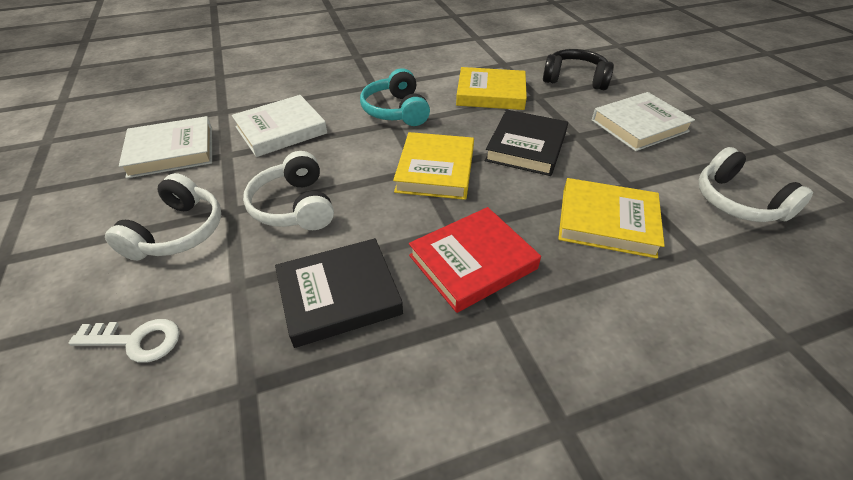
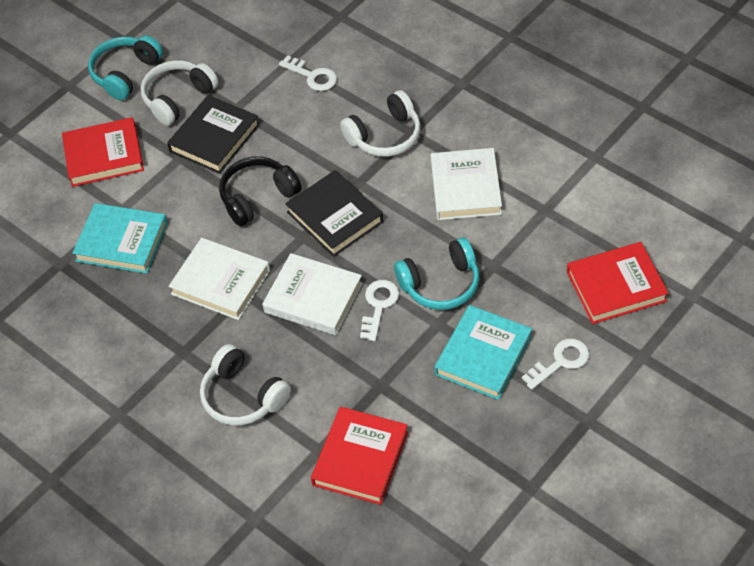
red book: 1 -> 3
turquoise book: 0 -> 2
turquoise headphones: 1 -> 2
white key: 1 -> 3
yellow book: 3 -> 0

